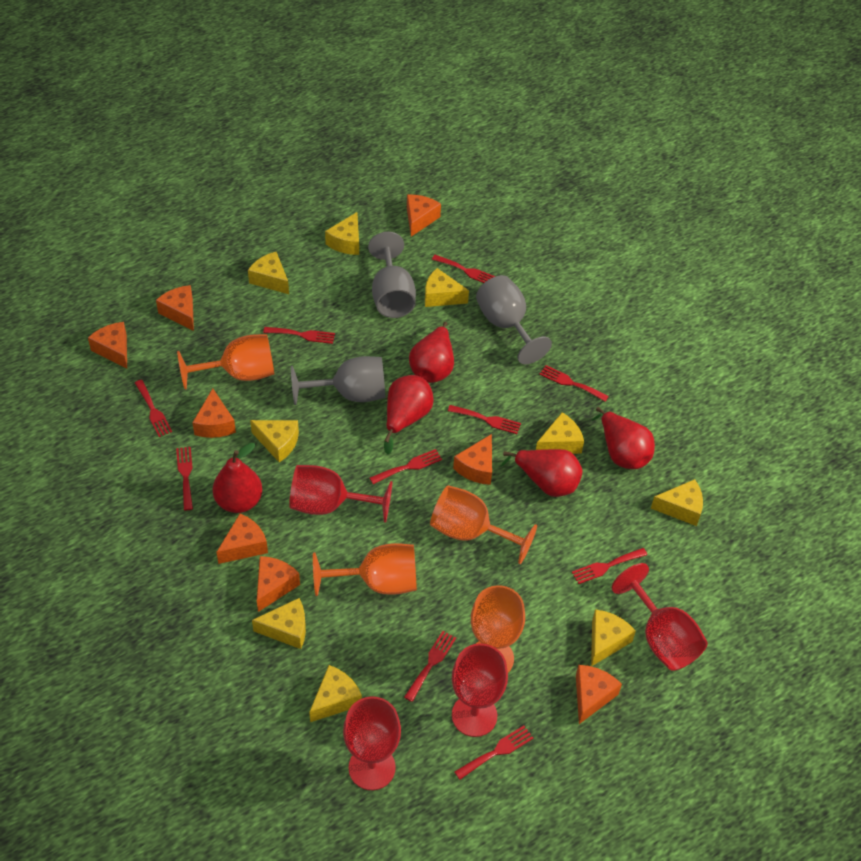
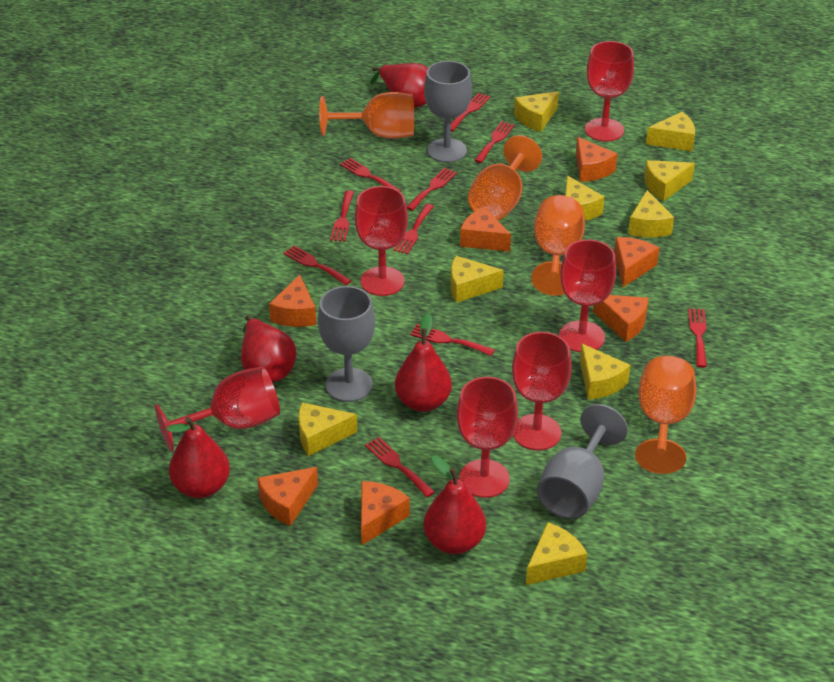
orange cheese: 8 -> 7
red goblet: 4 -> 6

